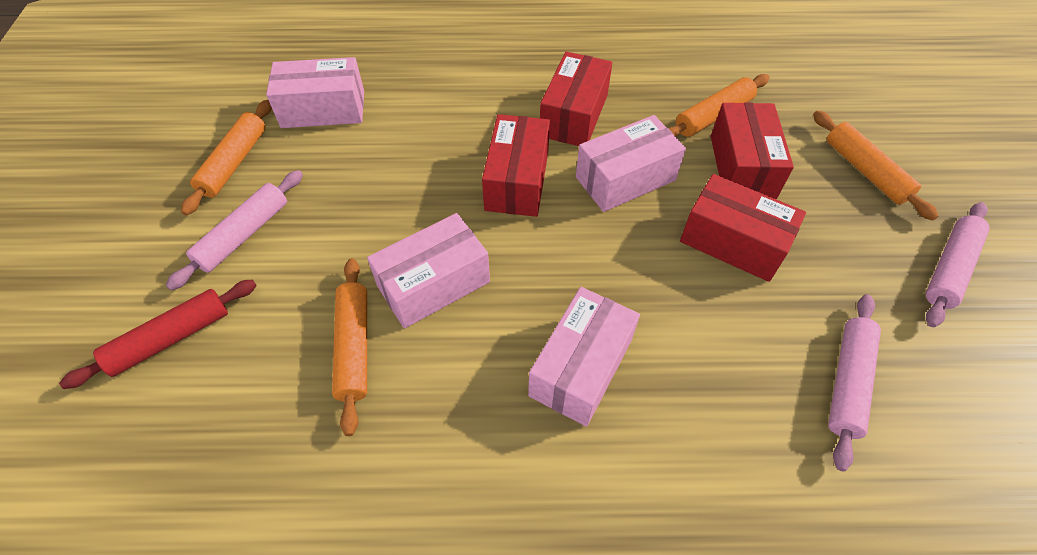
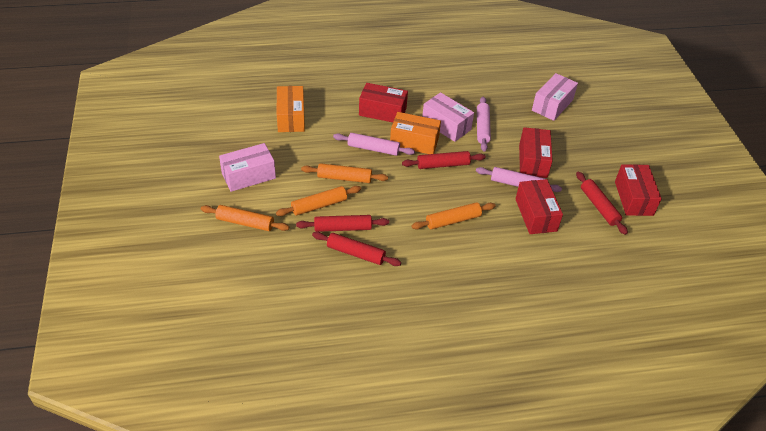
orange box: 0 -> 2
pink box: 4 -> 3
red rolling pin: 1 -> 4

